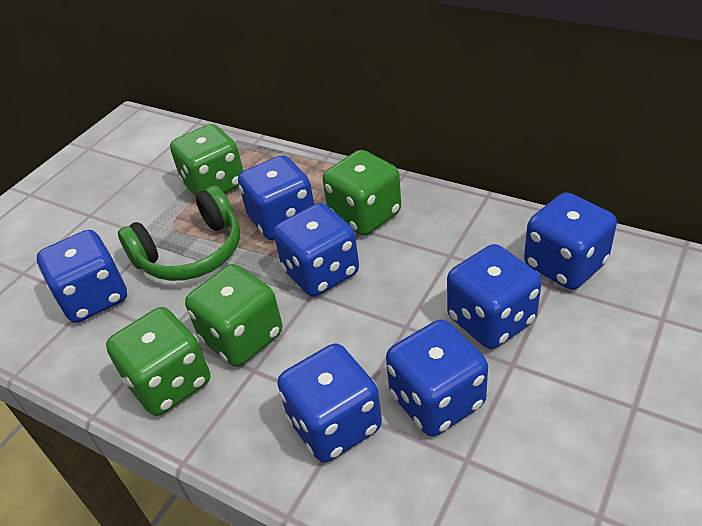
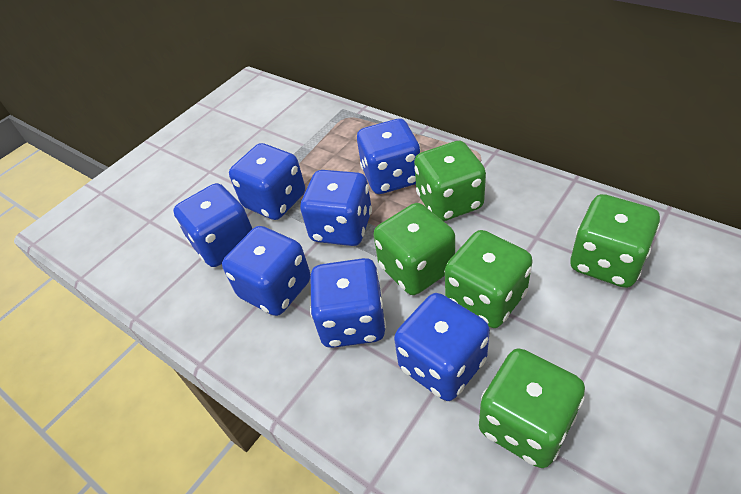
green dice: 4 -> 5
green headphones: 1 -> 0

